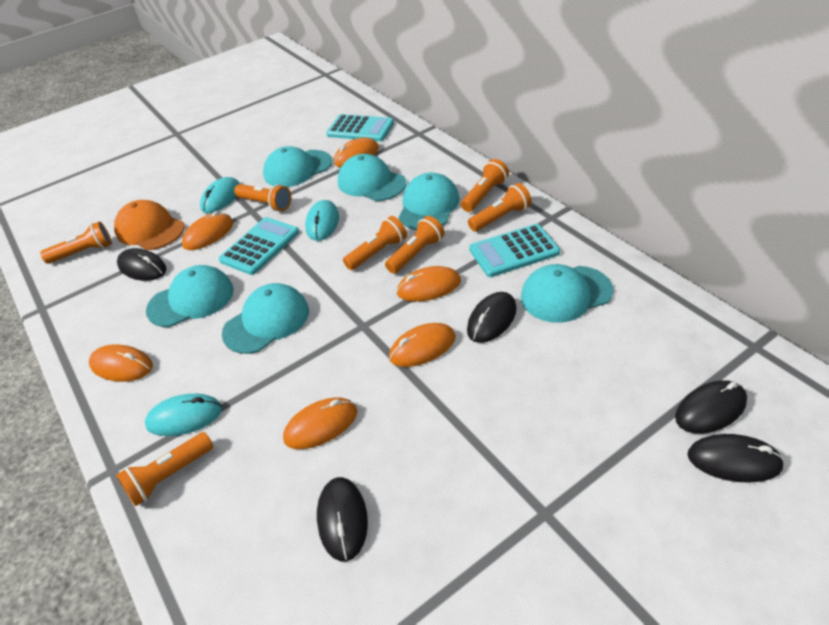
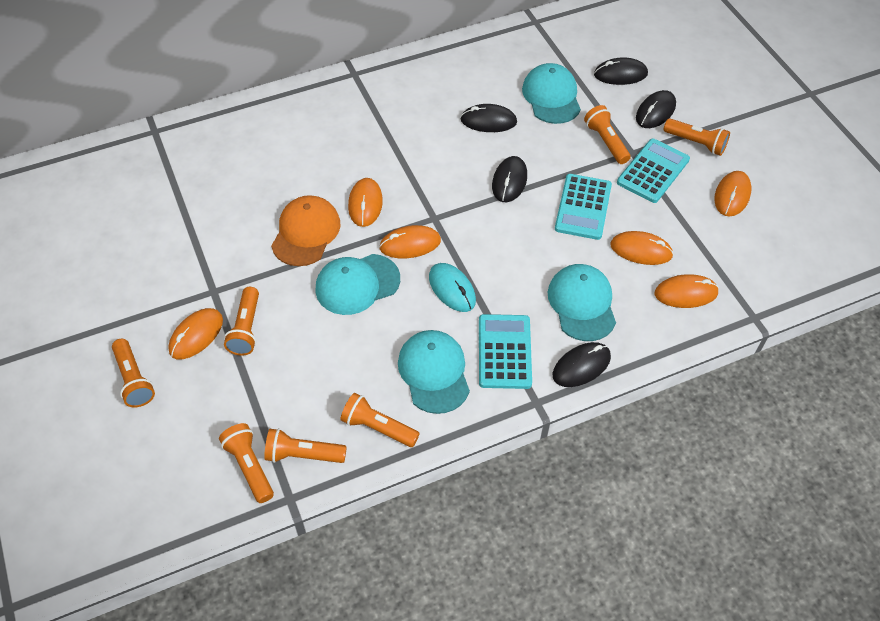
turquoise cap: 6 -> 4
turquoise mouse: 3 -> 1

